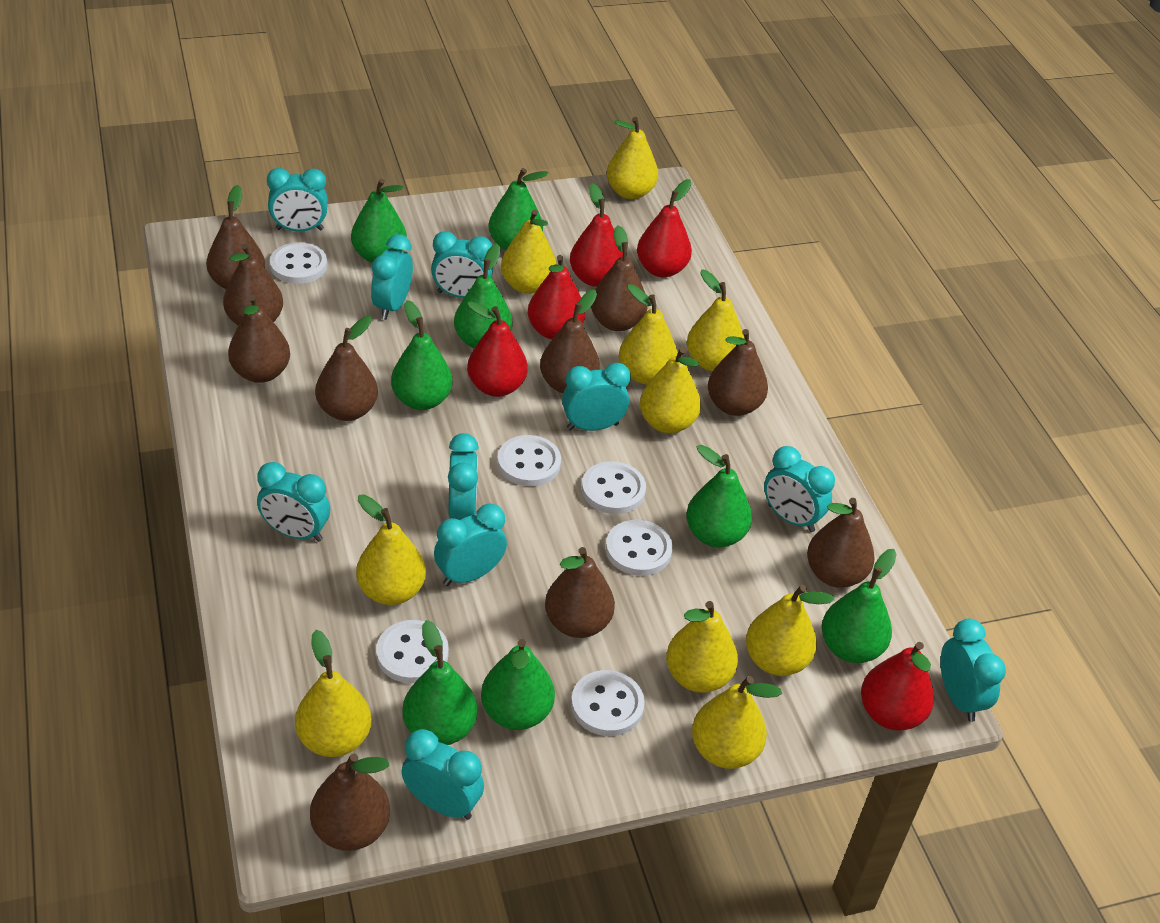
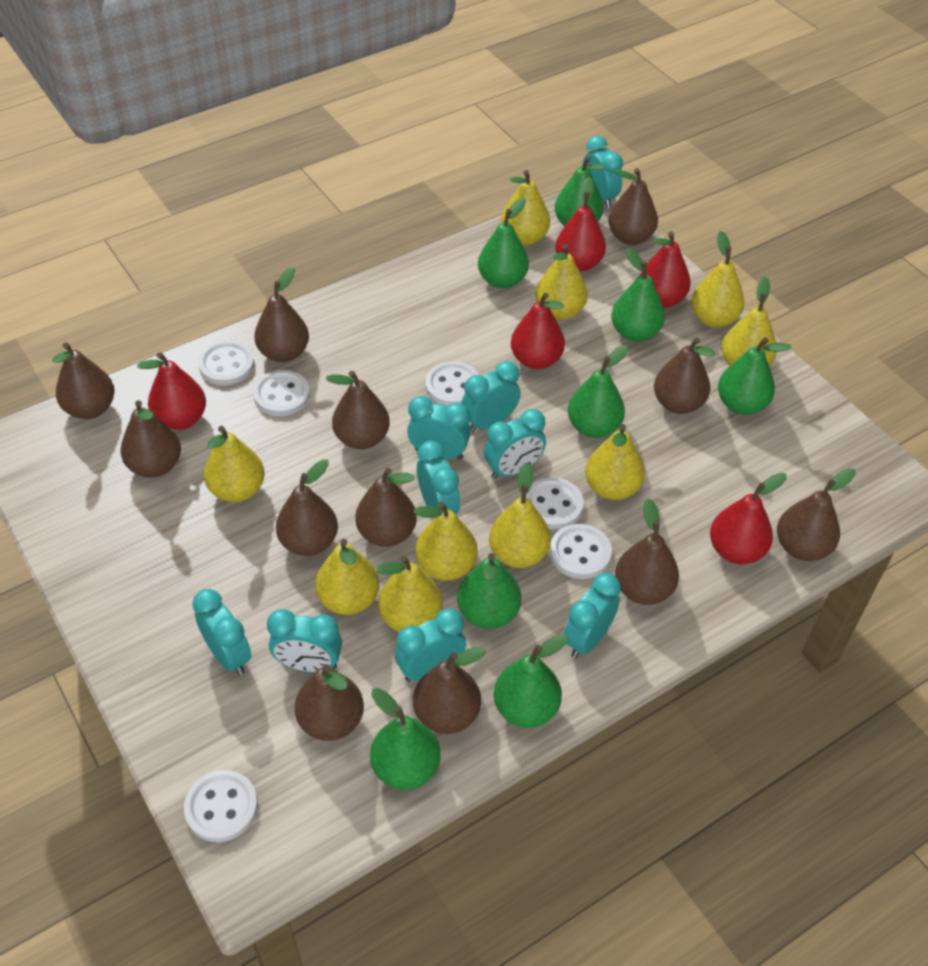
brown pear: 10 -> 12
turquoise clock: 10 -> 9

